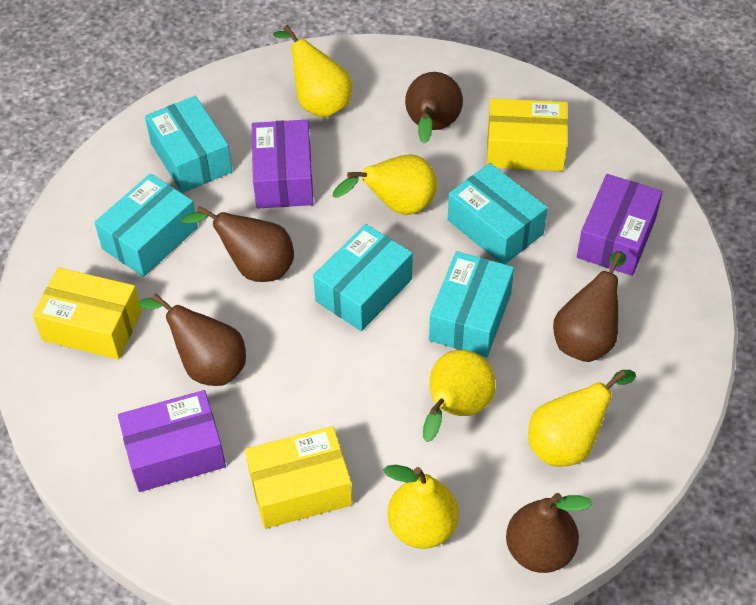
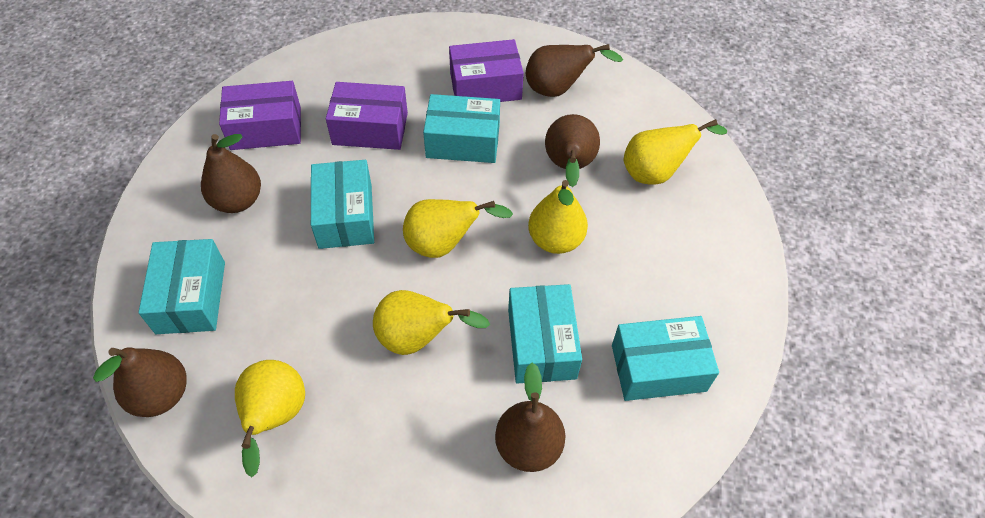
yellow box: 3 -> 0

